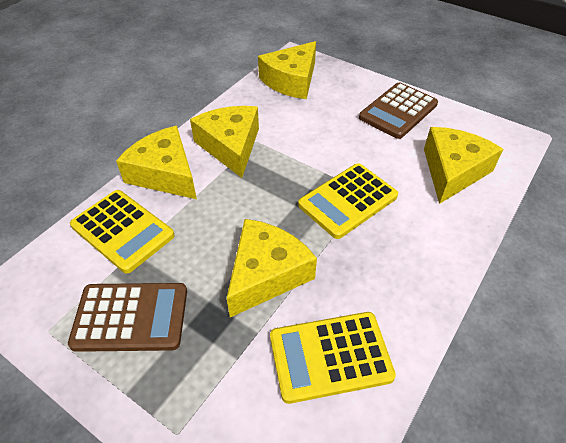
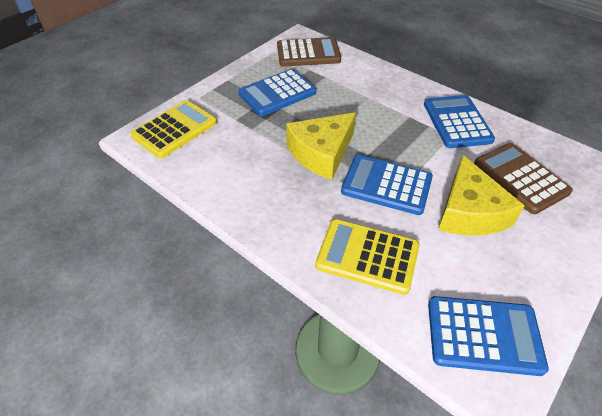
blue calculator: 0 -> 4
yellow calculator: 3 -> 2
yellow cheese: 5 -> 2

